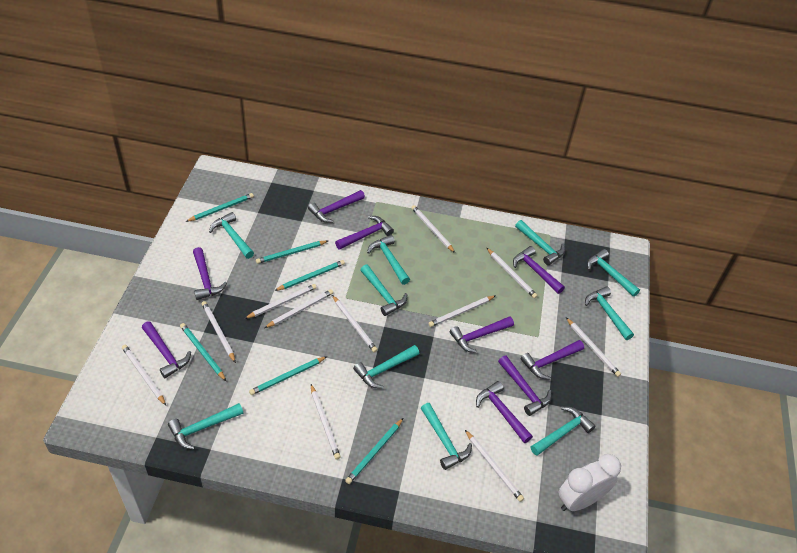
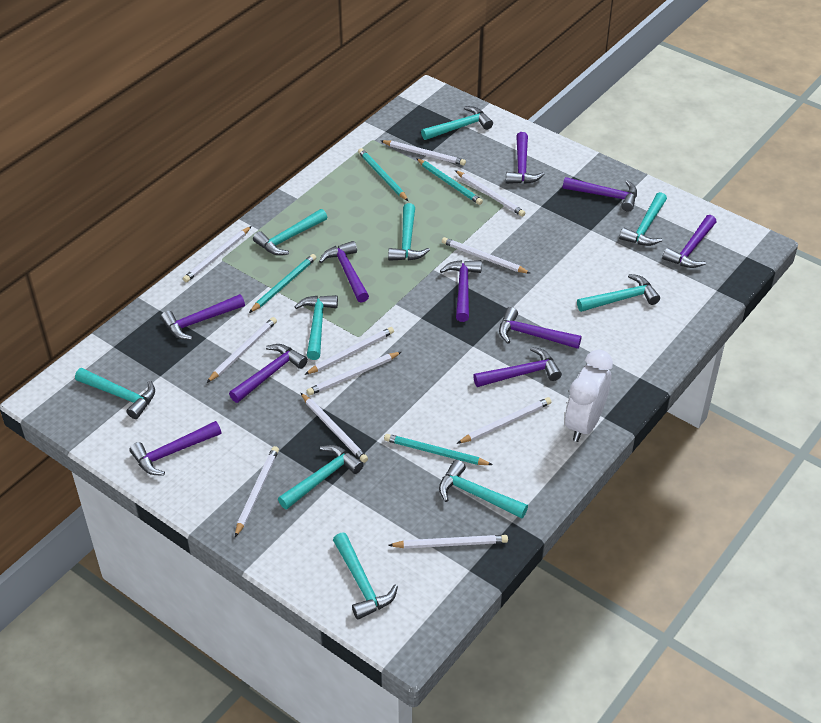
purple hammer: 9 -> 10
turquoise pencil: 6 -> 4

